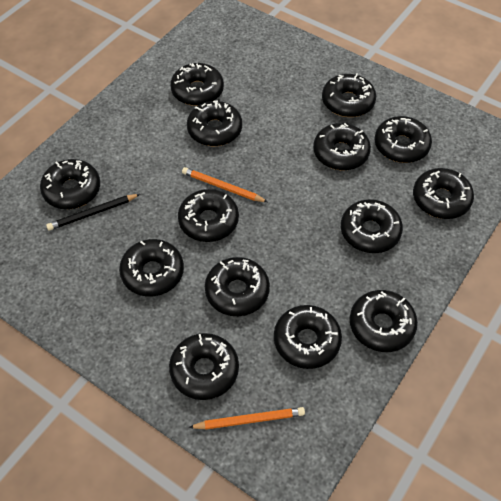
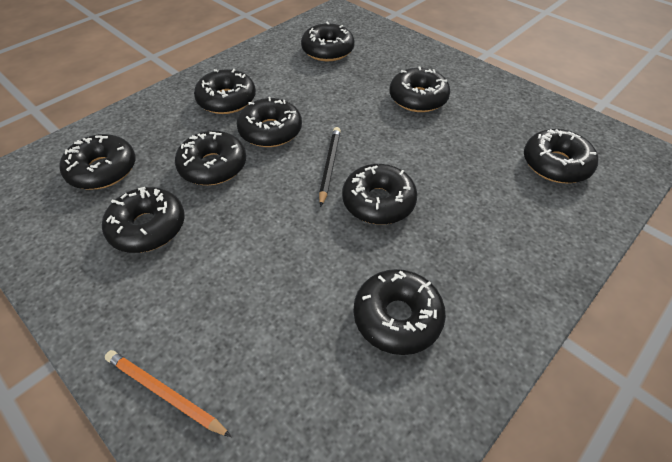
black donut: 14 -> 10
orange pencil: 2 -> 1

